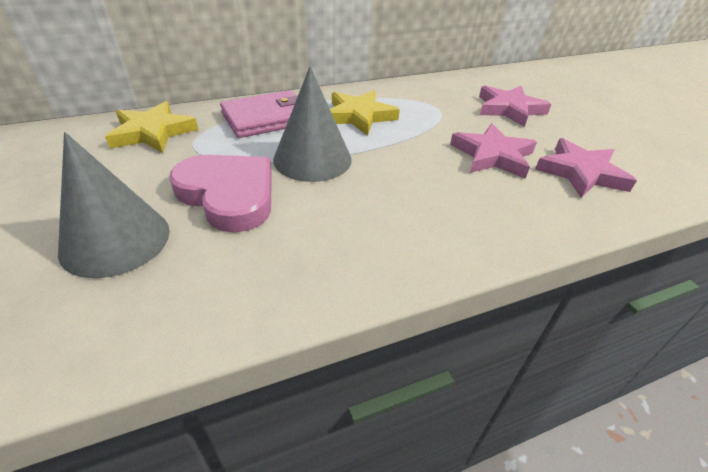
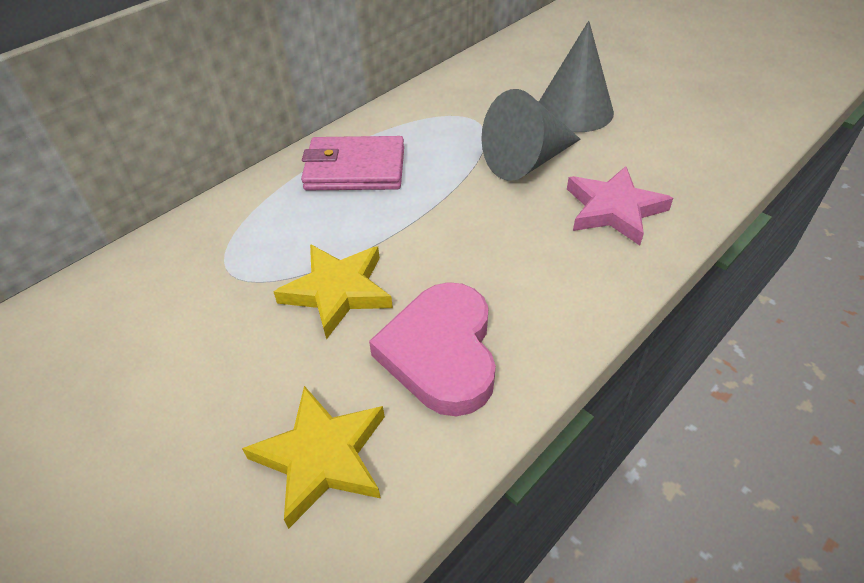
pink star: 3 -> 1

